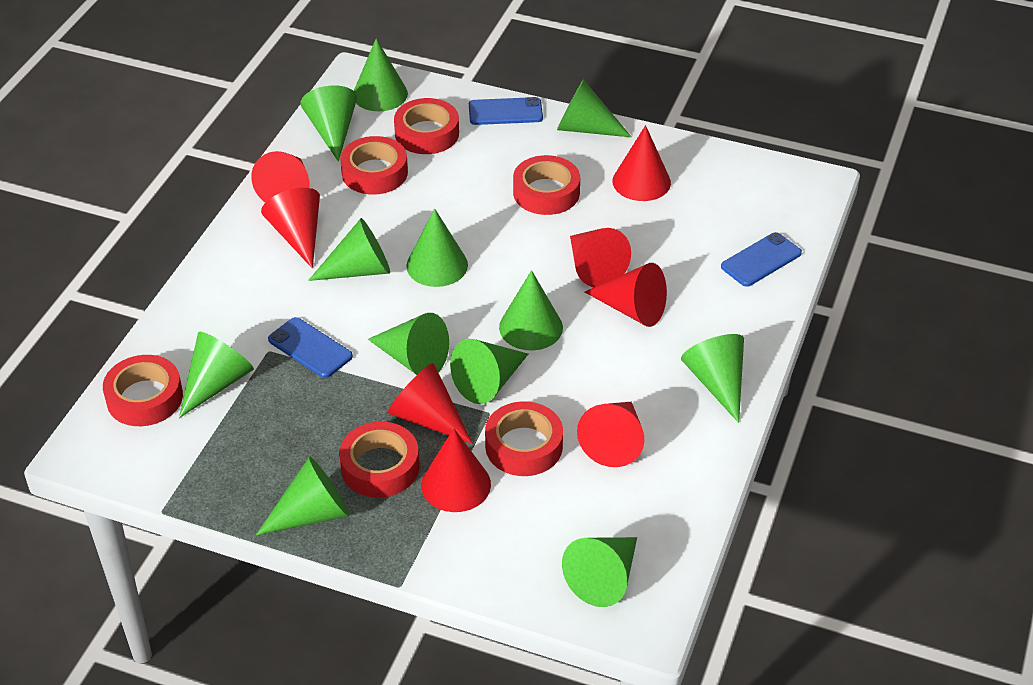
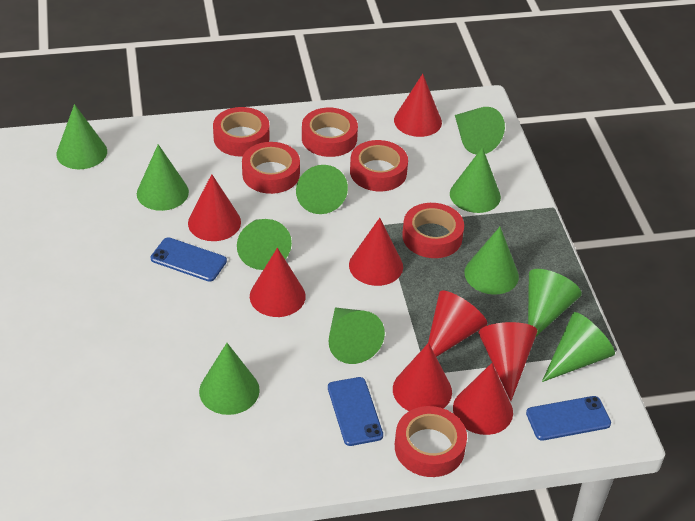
green cone: 12 -> 11

